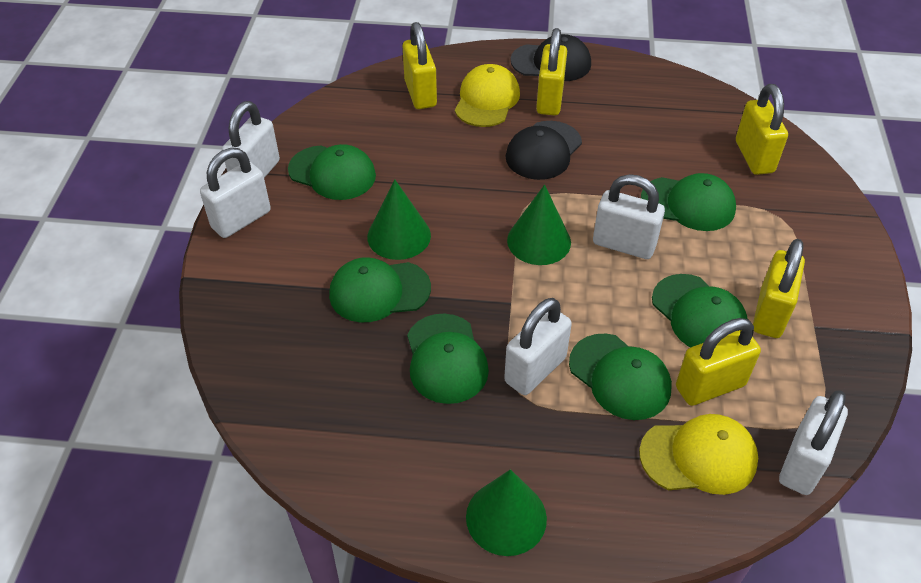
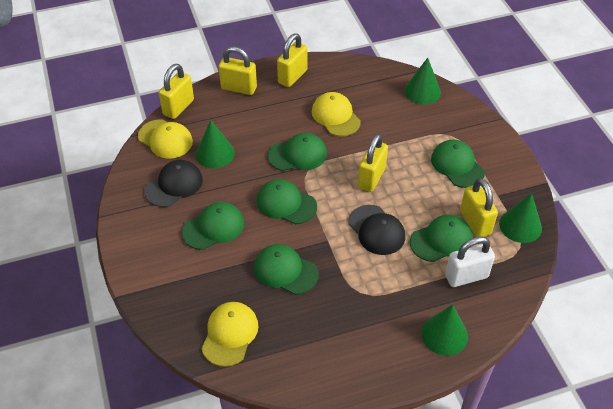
green cone: 3 -> 4
white padlock: 5 -> 1
yellow cap: 2 -> 3

